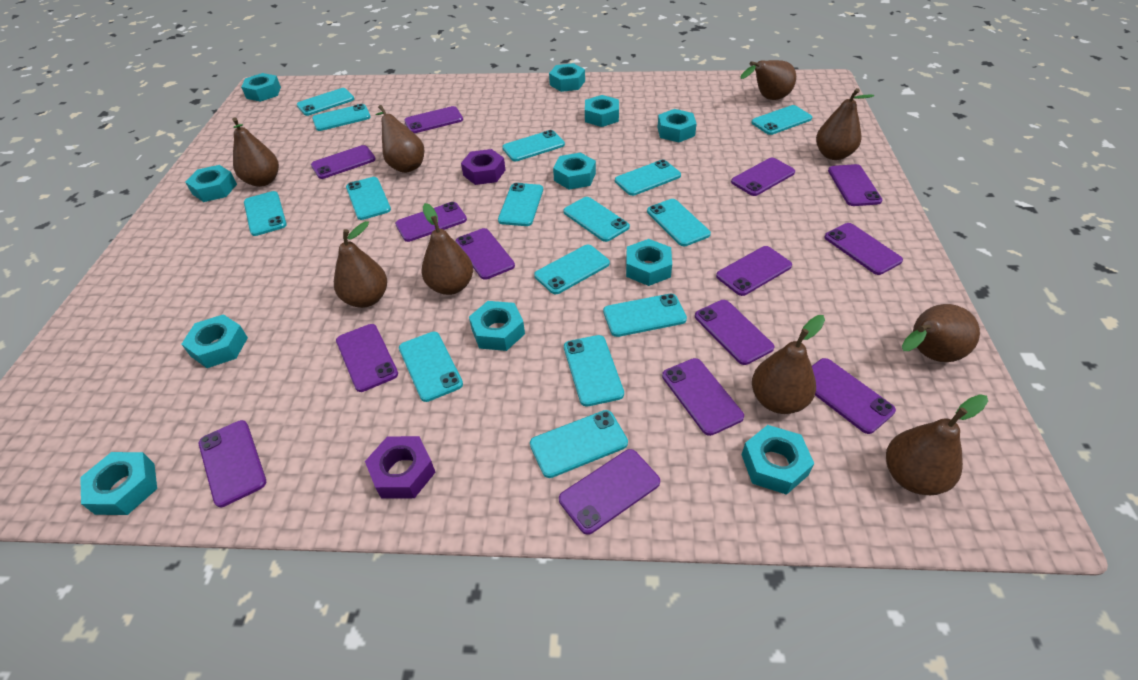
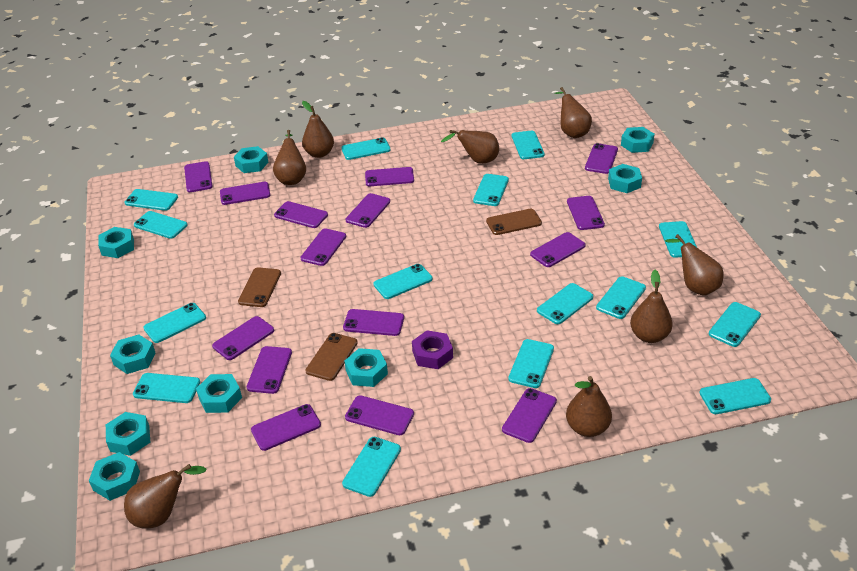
brown pear: 9 -> 8
brown phone: 0 -> 3
purple nut: 2 -> 1
purple phone: 14 -> 15
turquoise nut: 11 -> 9

